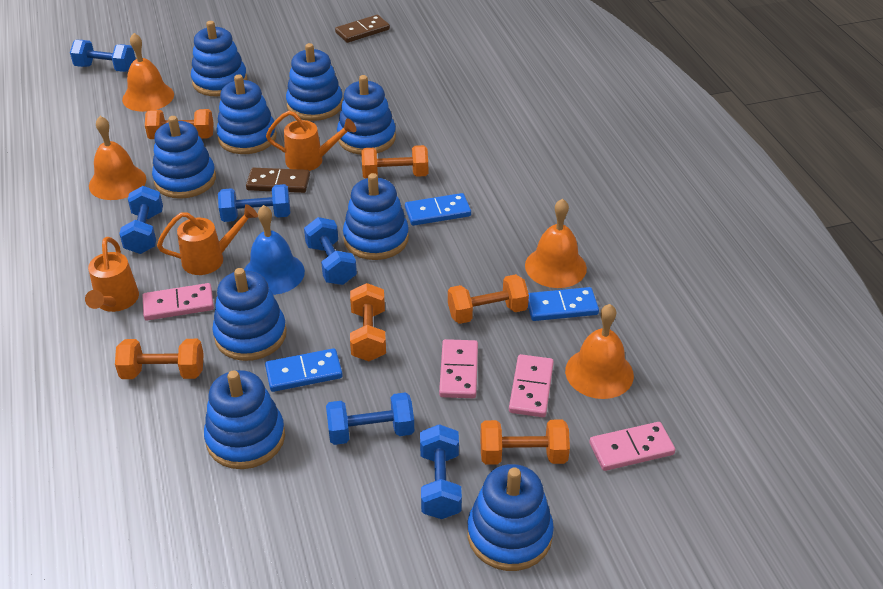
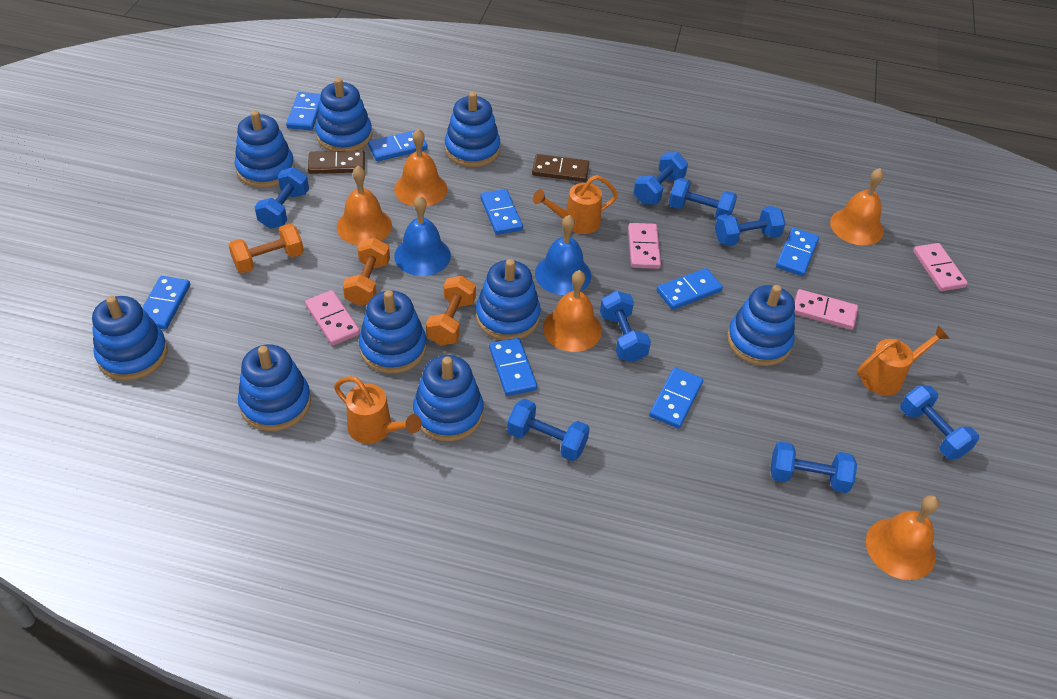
blue bell: 1 -> 2
blue domino: 3 -> 8
blue dumbbell: 6 -> 8
orange bell: 4 -> 5
orange dumbbell: 6 -> 3

